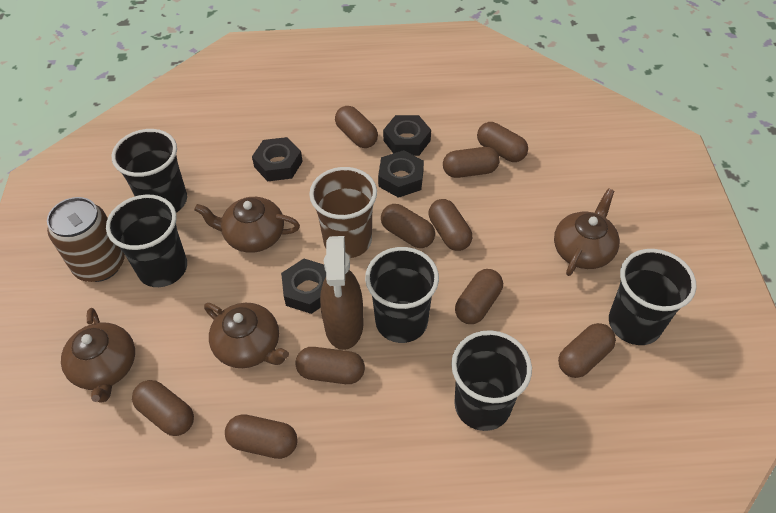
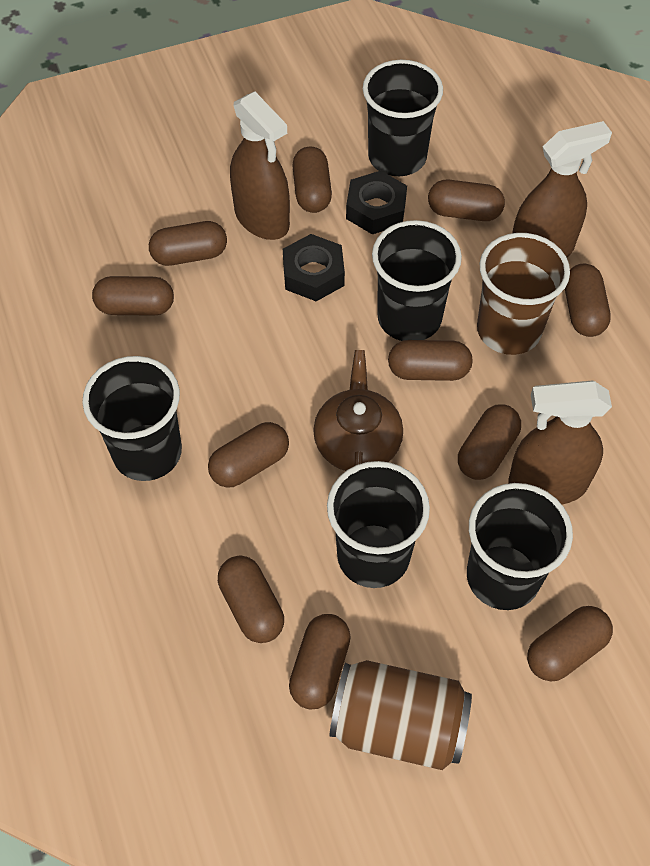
black nut: 4 -> 2
brown capsule: 10 -> 11
brown spray bottle: 1 -> 3
brown teapot: 4 -> 1

